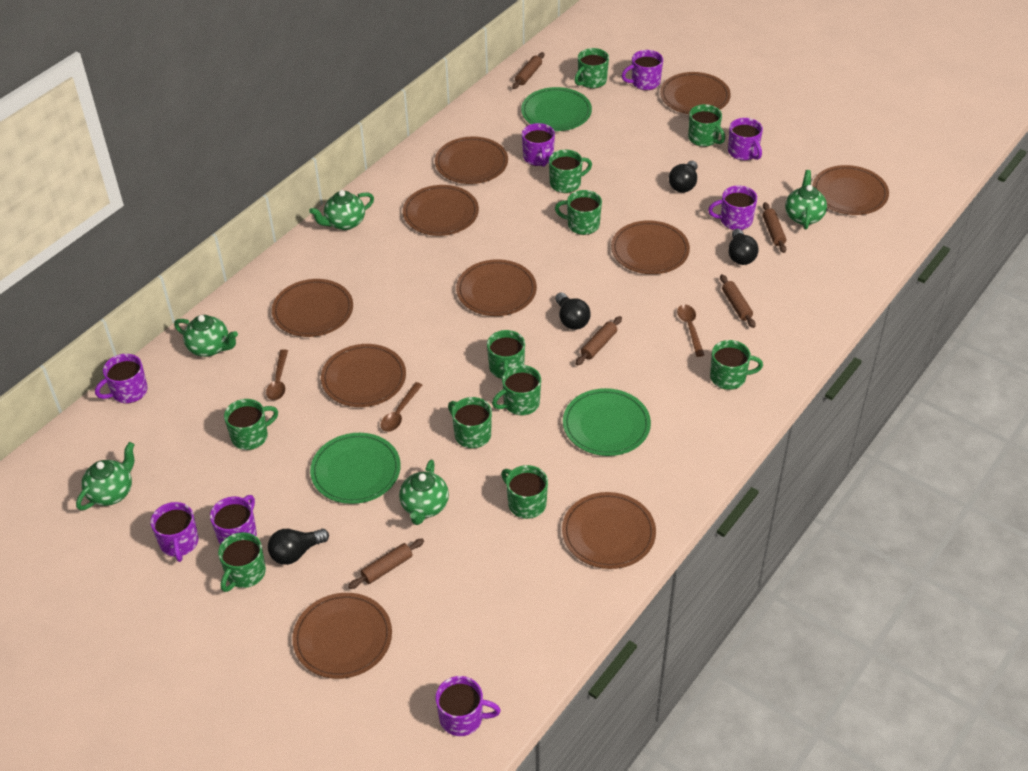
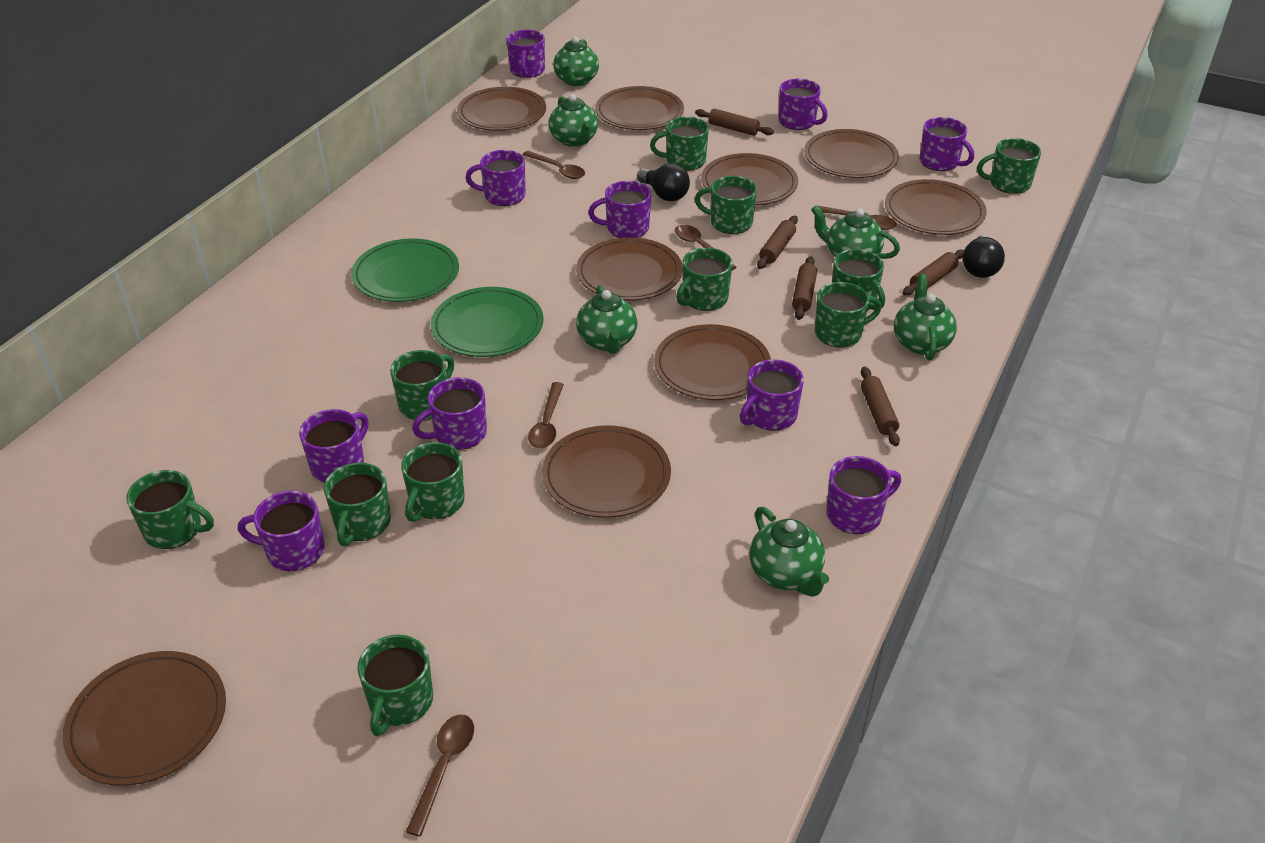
black light bulb: 4 -> 2
brown plate: 10 -> 9
brown spoon: 3 -> 5
green plate: 3 -> 2
green teapot: 5 -> 6
purple mug: 8 -> 10

